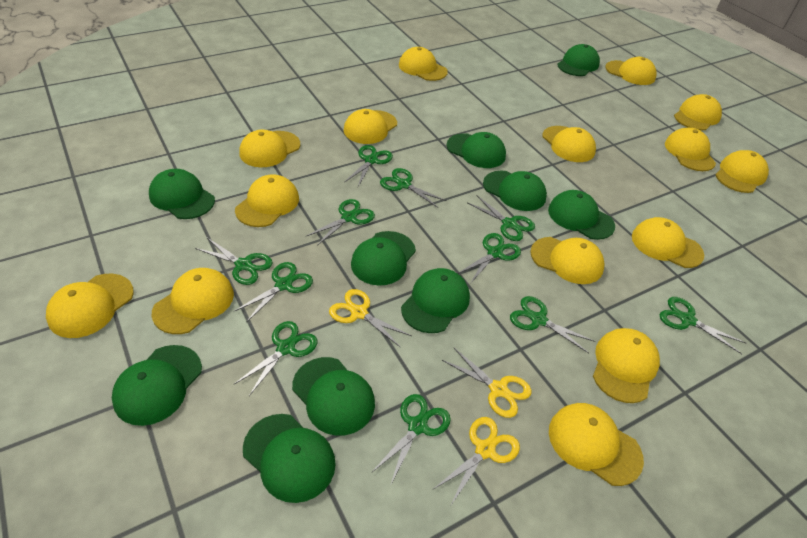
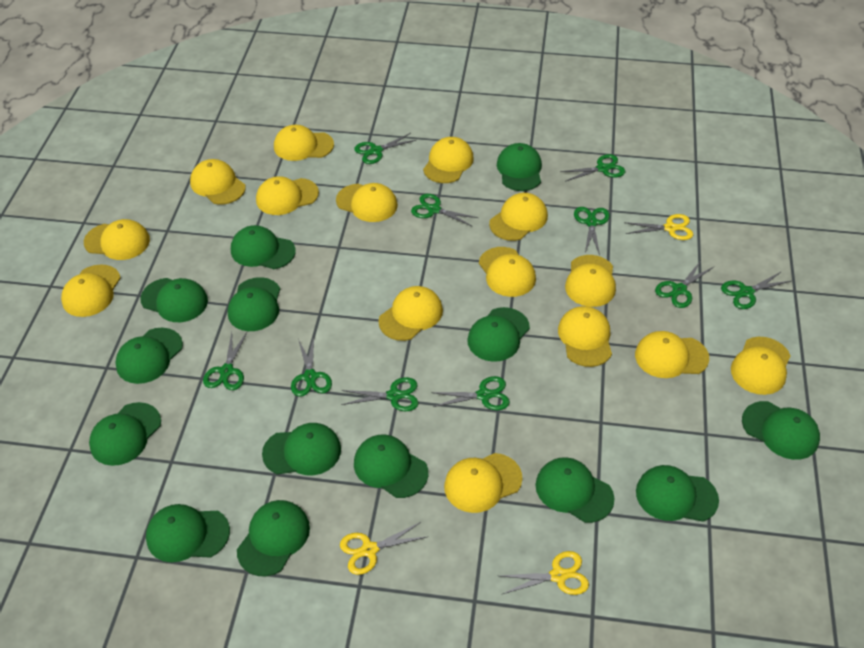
green cap: 10 -> 14
green scissors: 11 -> 10

